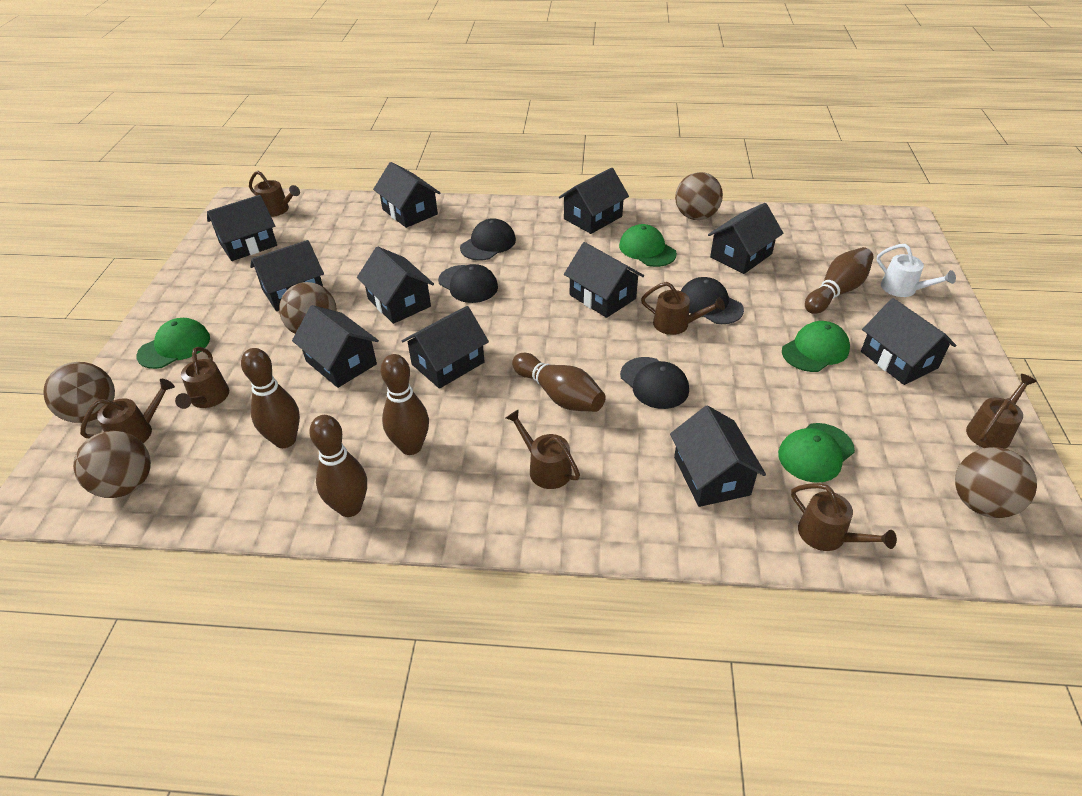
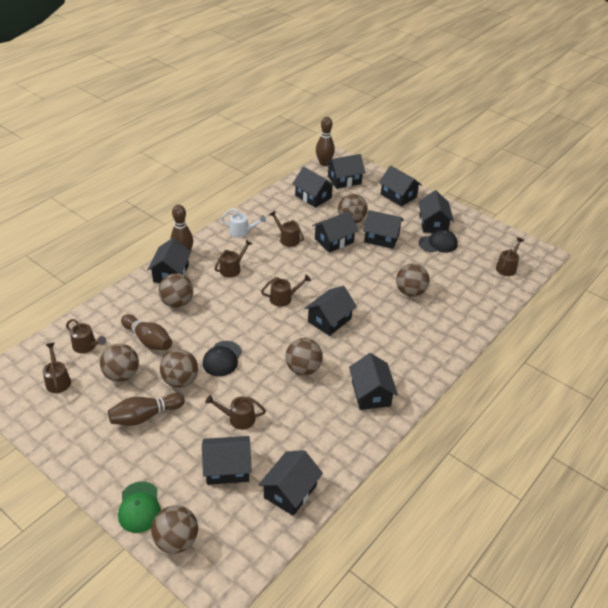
black cap: 4 -> 2
brown ball: 5 -> 7
brown bowling pin: 5 -> 4
green cap: 4 -> 1

